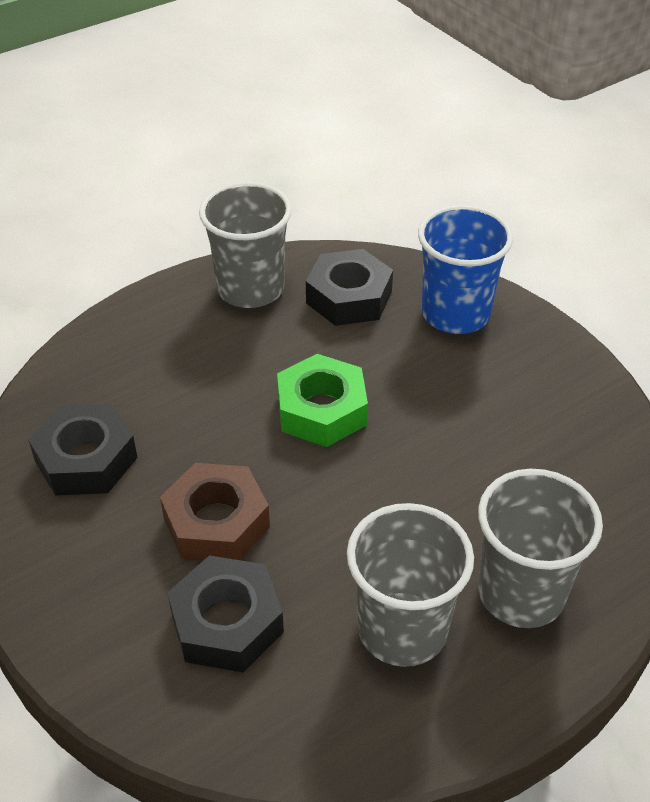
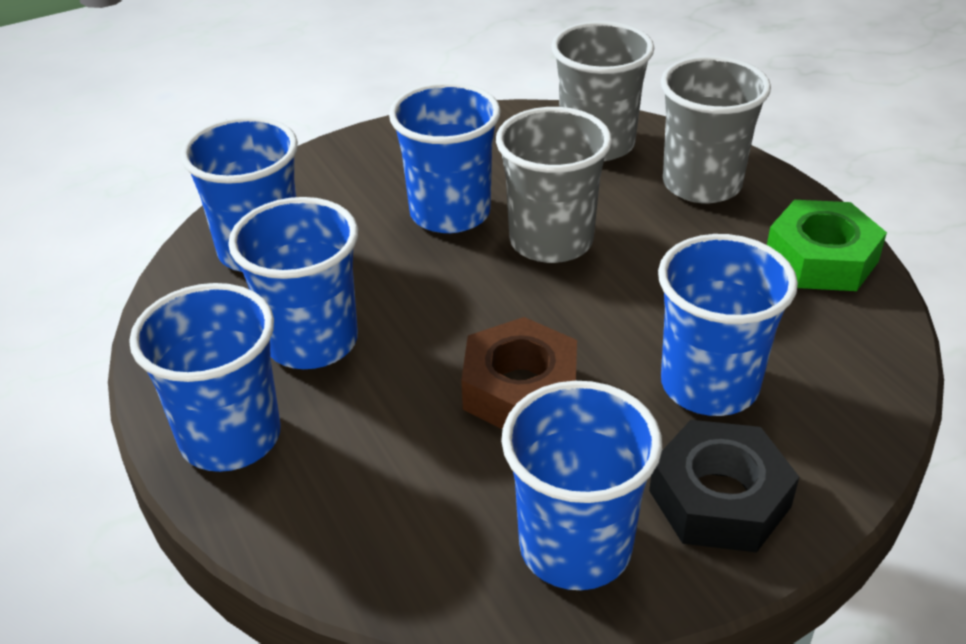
black nut: 3 -> 1
blue cup: 1 -> 6

